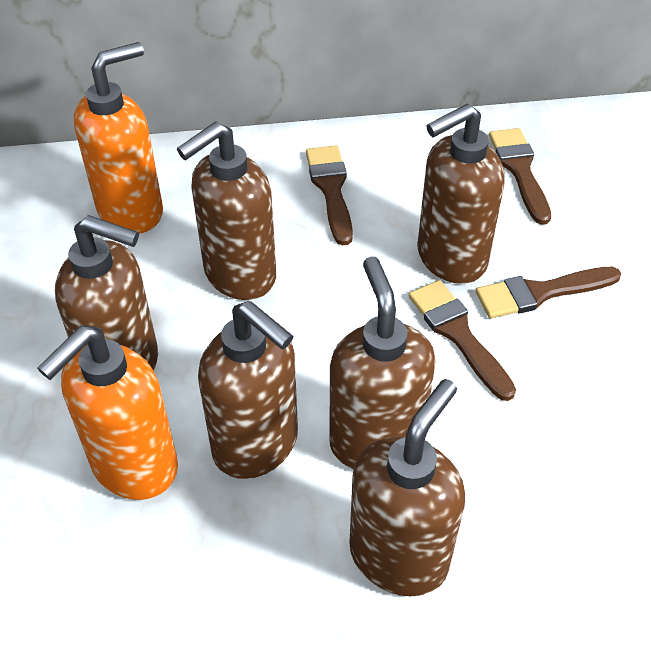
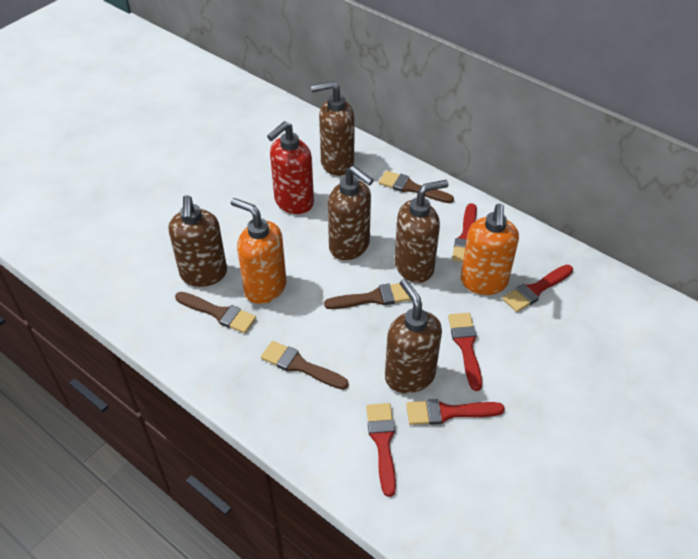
brown soap dispenser: 6 -> 5
red brush: 0 -> 5
red soap dispenser: 0 -> 1

